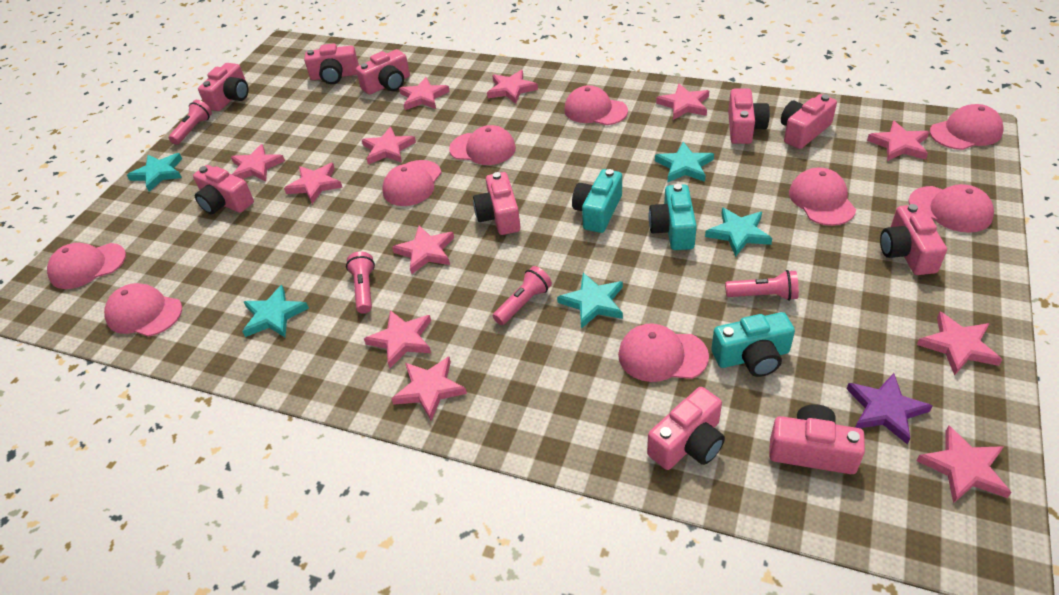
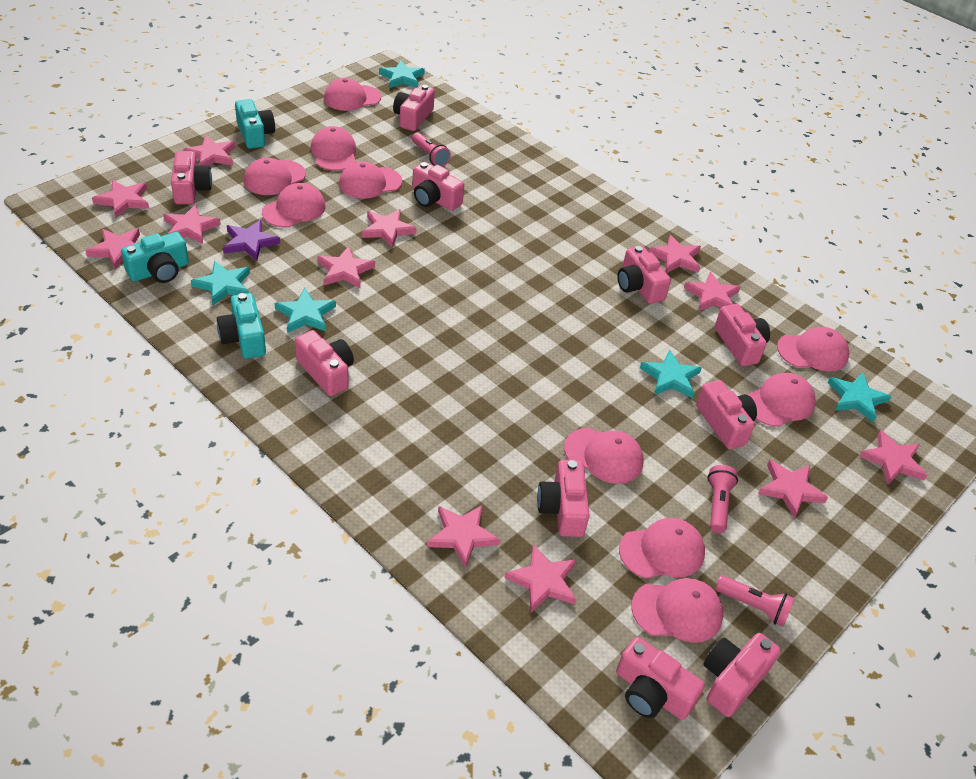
pink cap: 9 -> 10
pink flashlight: 4 -> 3

